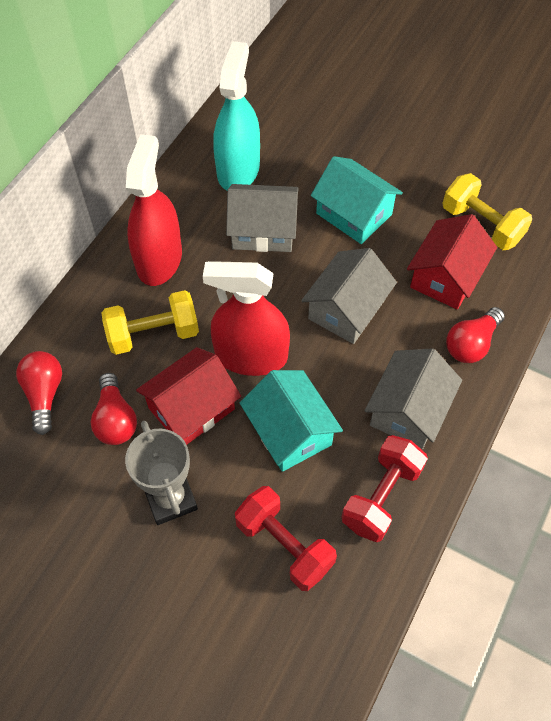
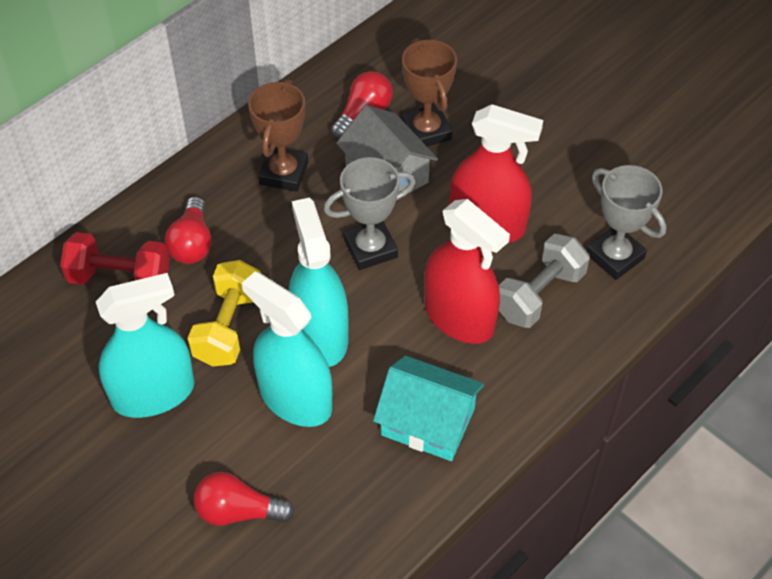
brown trophy: 0 -> 2
grey dumbbell: 0 -> 1
grey house: 3 -> 1
grey trophy: 1 -> 2
red dumbbell: 2 -> 1
red house: 2 -> 0
turquoise house: 2 -> 1
turquoise spray bottle: 1 -> 3
yellow dumbbell: 2 -> 1

